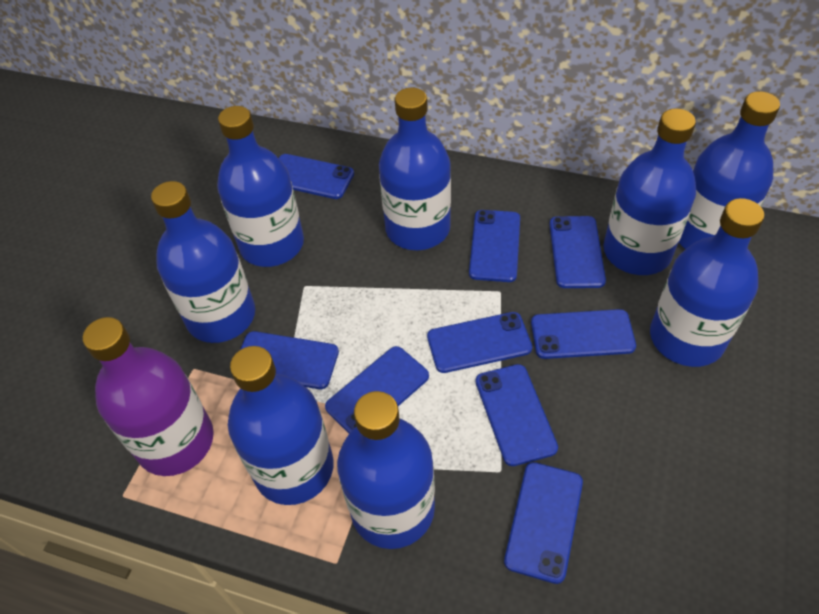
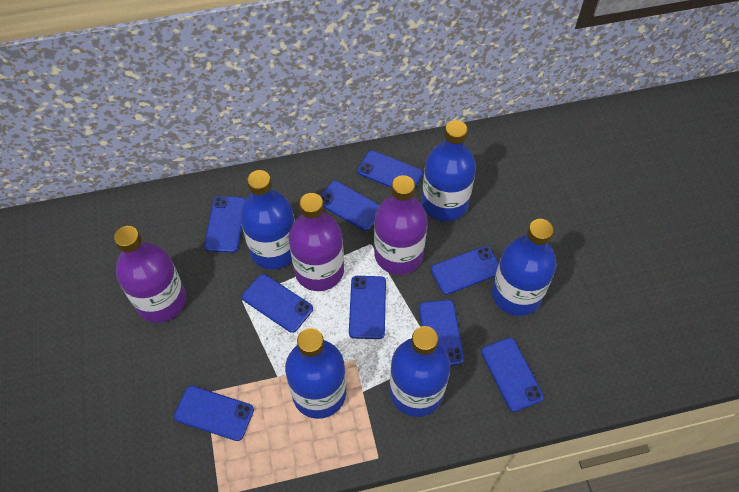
blue bottle: 8 -> 5
purple bottle: 1 -> 3

